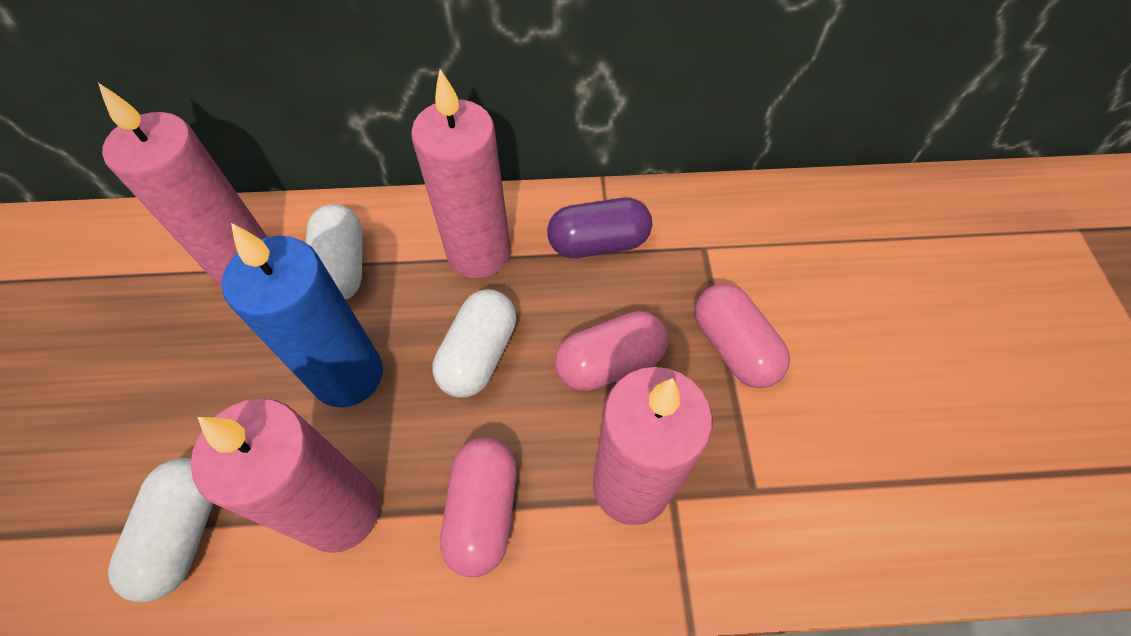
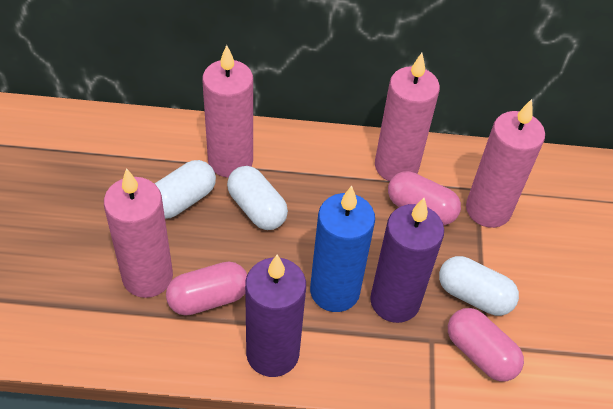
purple candle: 0 -> 2
purple capsule: 1 -> 0

